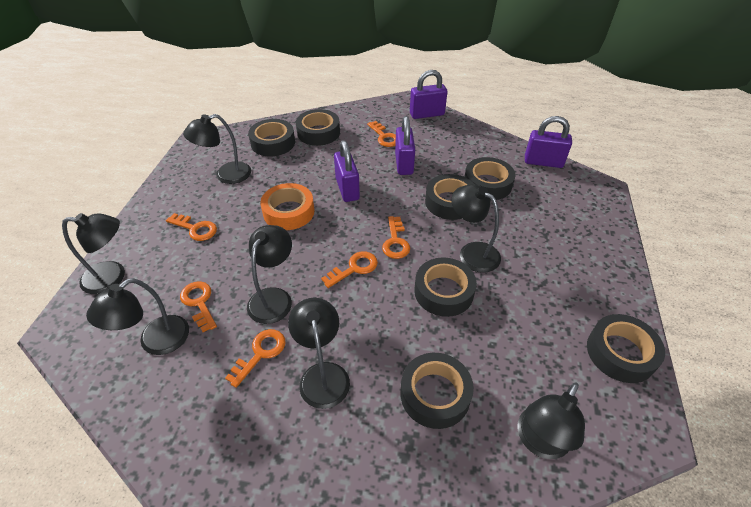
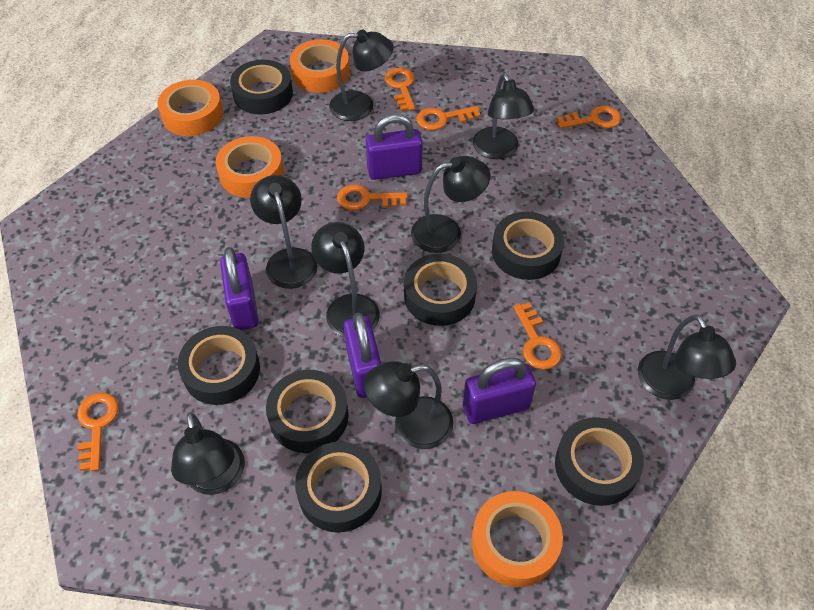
black lamp: 7 -> 8
orange tape: 1 -> 4

